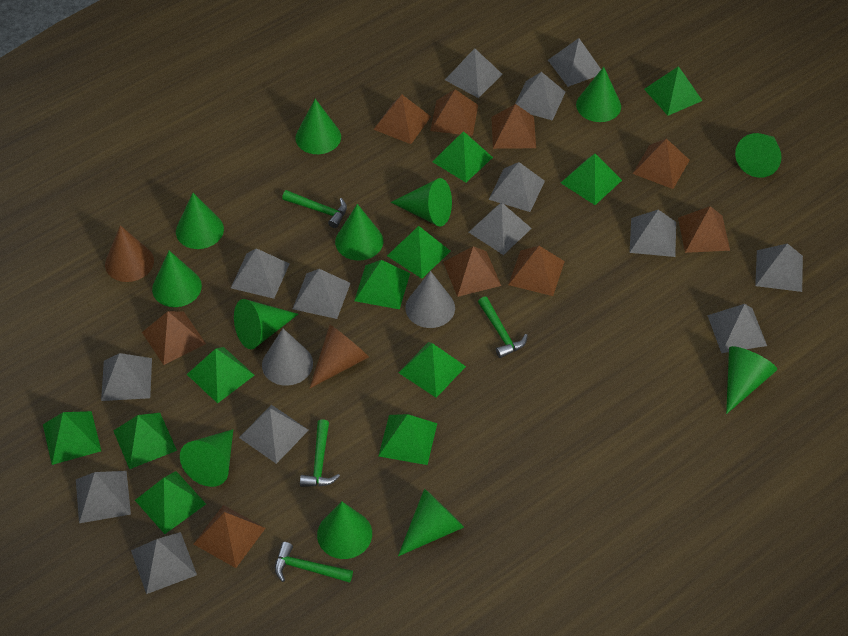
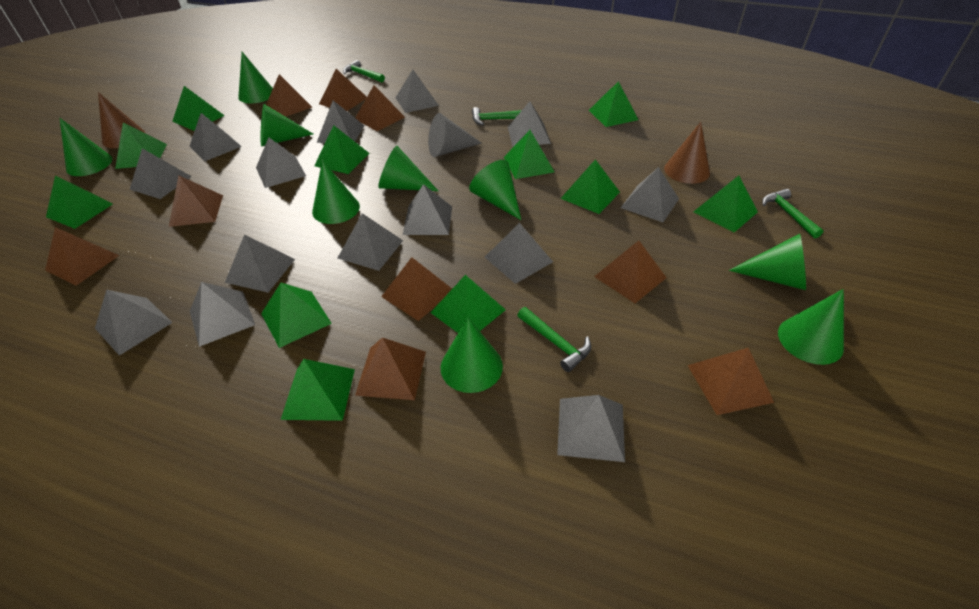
green cone: 12 -> 9
grey cone: 2 -> 1

